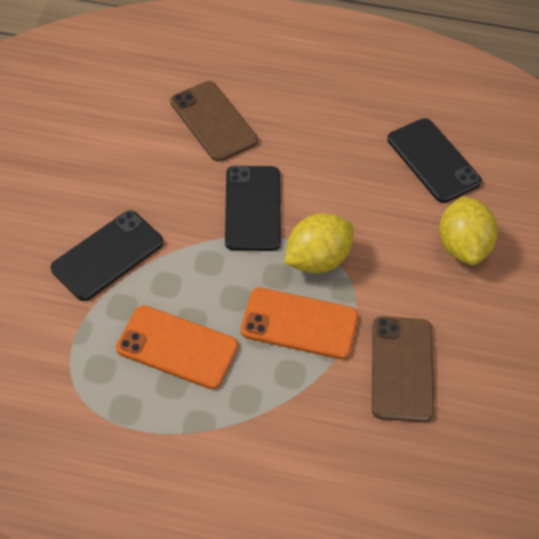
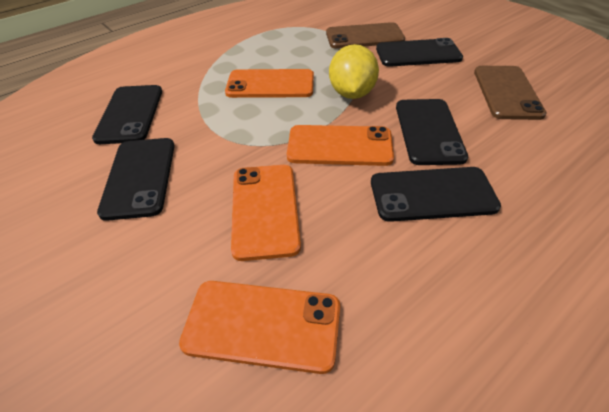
black phone: 3 -> 5
orange phone: 2 -> 4
yellow lemon: 2 -> 1

